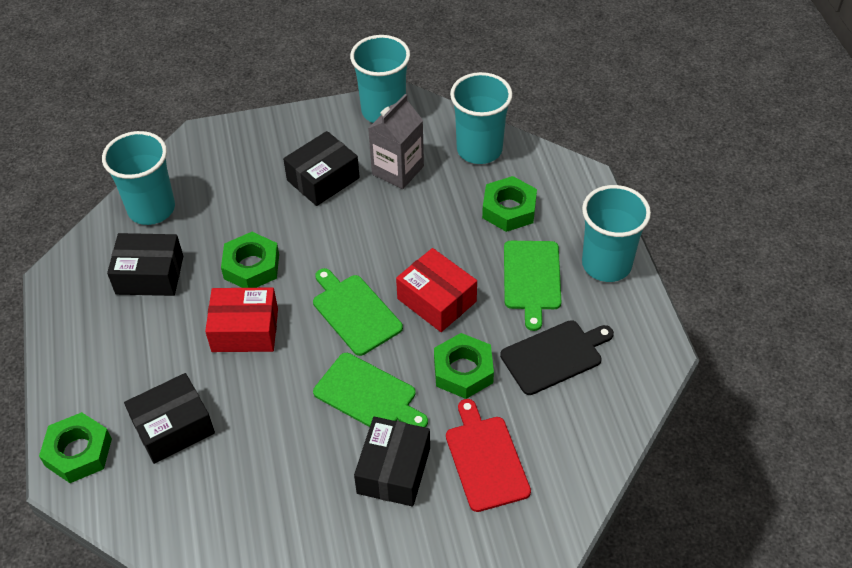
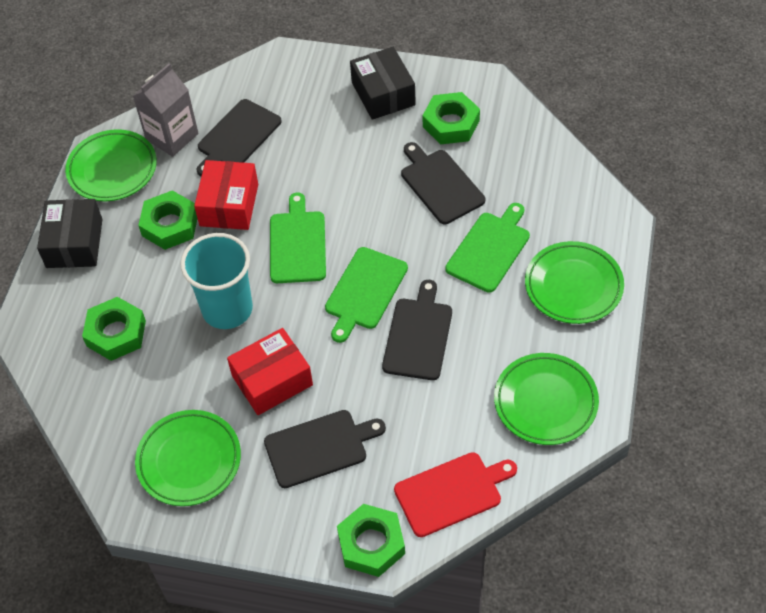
black box: 4 -> 2
black cutting board: 1 -> 4
green plate: 0 -> 4
turquoise cup: 4 -> 1

